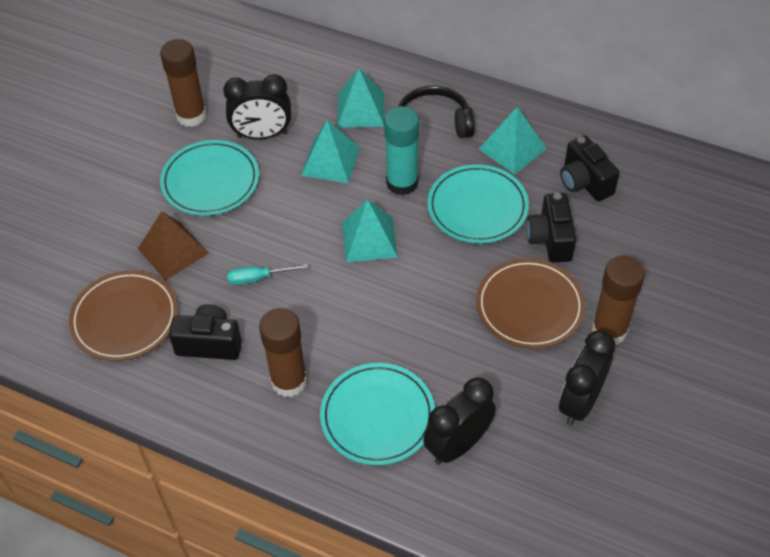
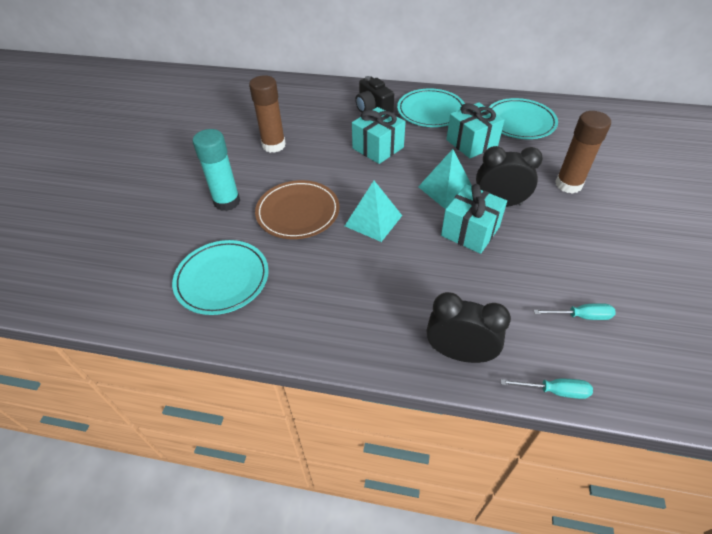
black camera: 3 -> 1
black clock: 3 -> 2
black headphones: 1 -> 0
brown glue stick: 3 -> 2
brown plate: 2 -> 1
brown pyramid: 1 -> 0
turquoise gift: 0 -> 3
turquoise pyramid: 4 -> 2
turquoise screwdriver: 1 -> 2

